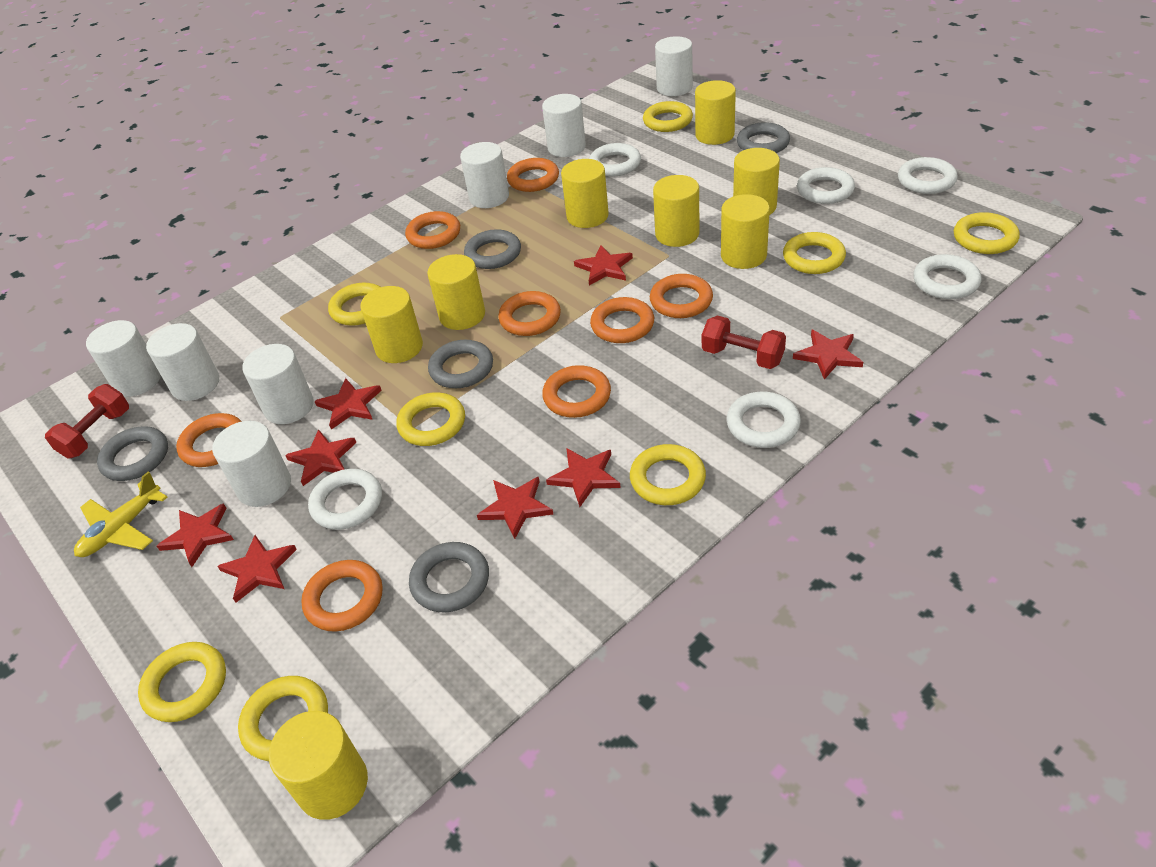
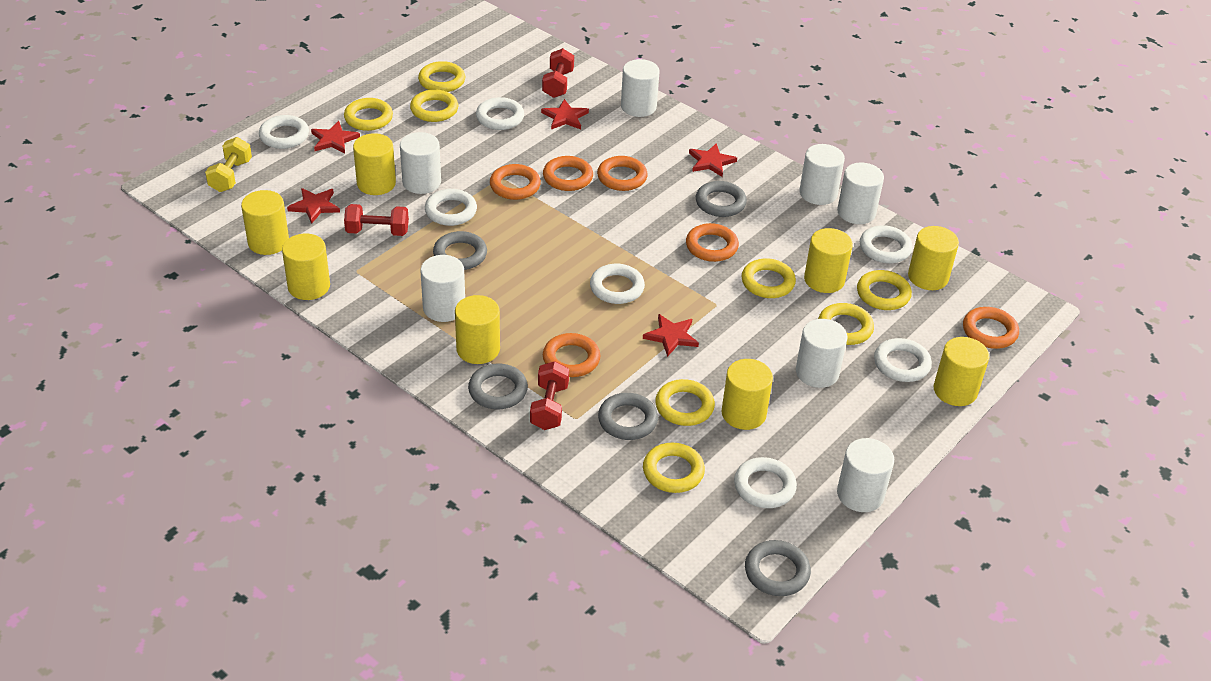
orange ring: 8 -> 6
red dumbbell: 2 -> 3
red star: 8 -> 5
white ring: 6 -> 7
yellow dumbbell: 0 -> 1
yellow plane: 1 -> 0

